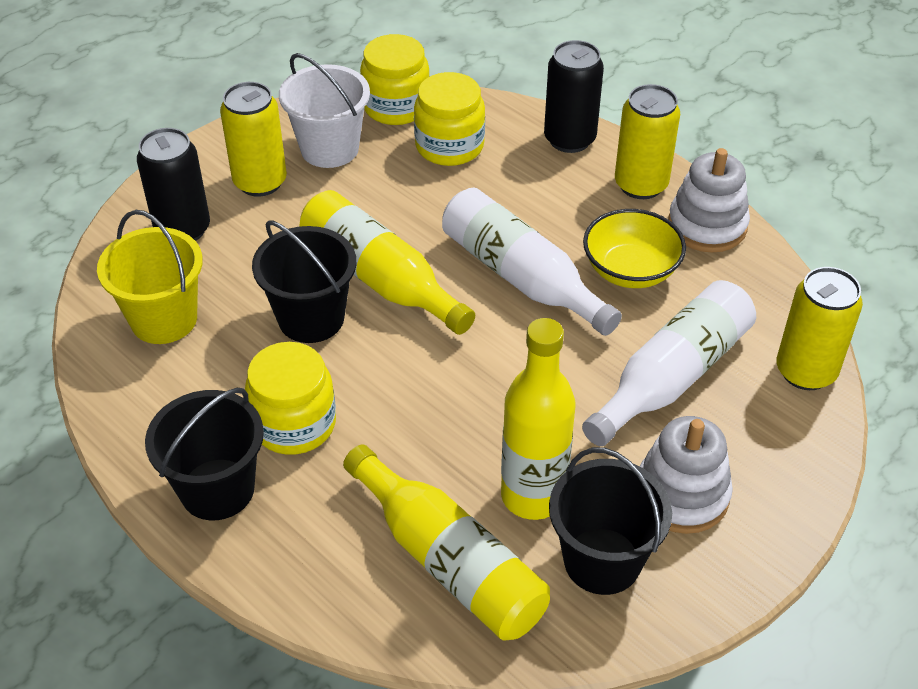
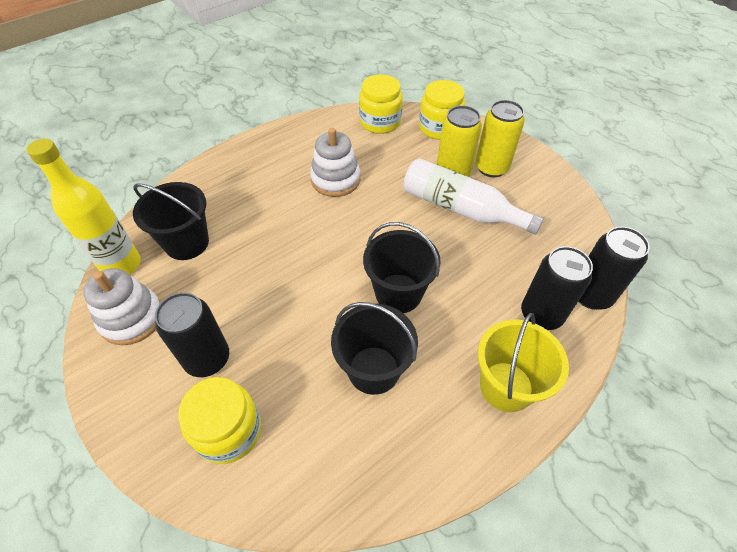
black can: 2 -> 3
white bottle: 2 -> 1
white bucket: 1 -> 0
yellow bottle: 3 -> 1
yellow bowl: 1 -> 0
yellow can: 3 -> 2

